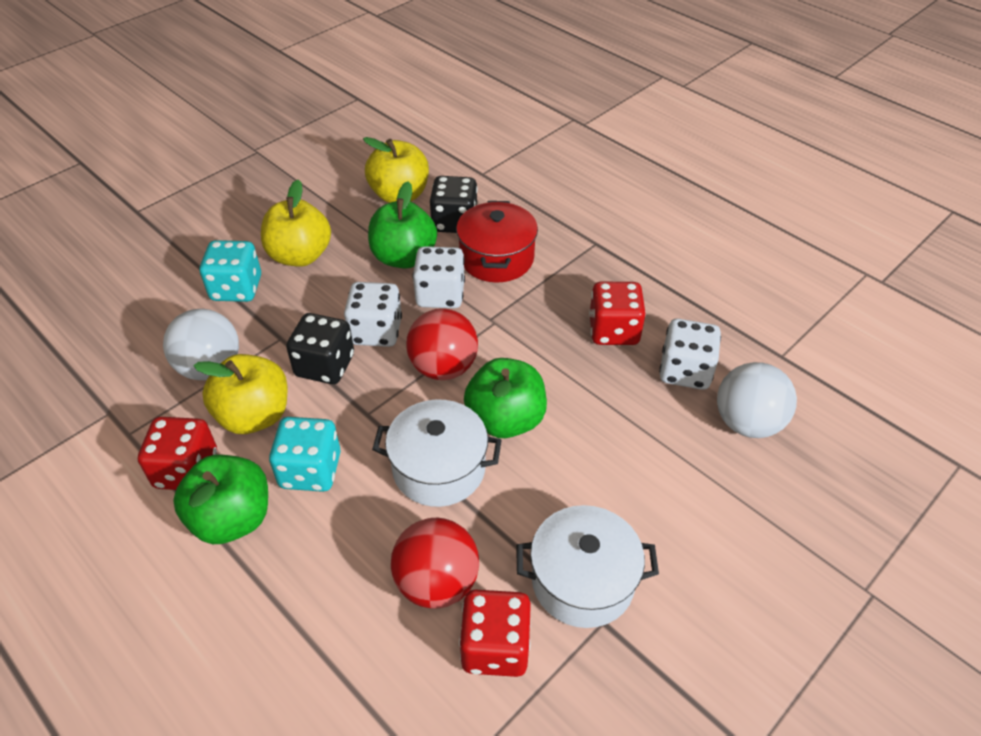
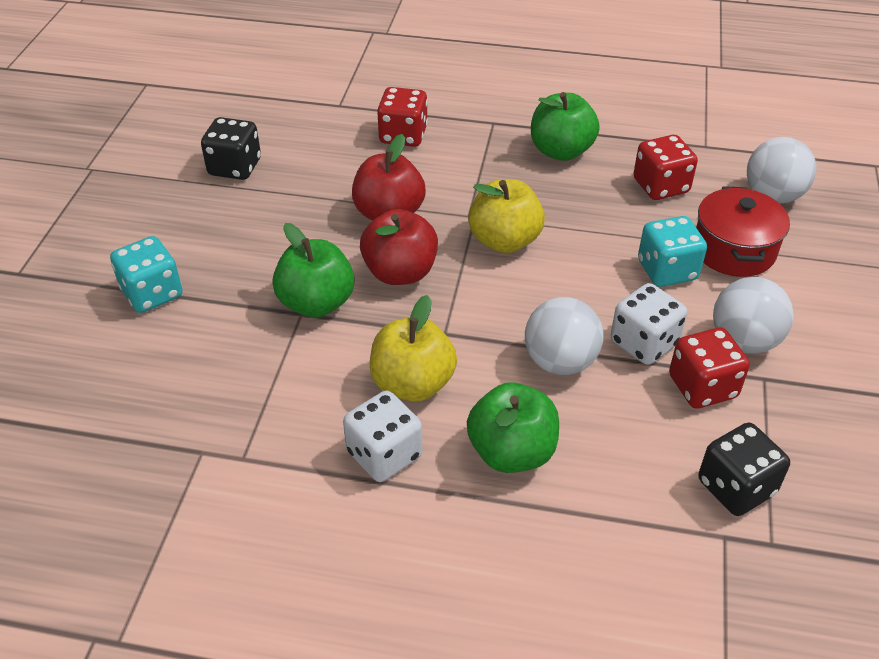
red apple: 0 -> 2
red ball: 2 -> 0
white ball: 2 -> 3
white dice: 3 -> 2
white pot: 2 -> 0
yellow apple: 3 -> 2

